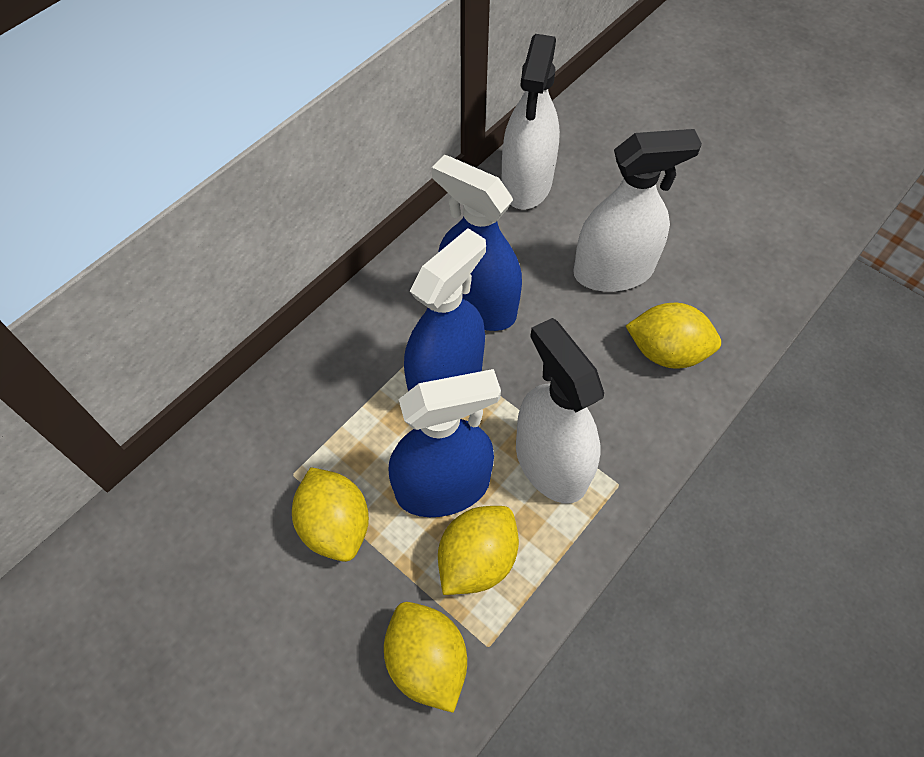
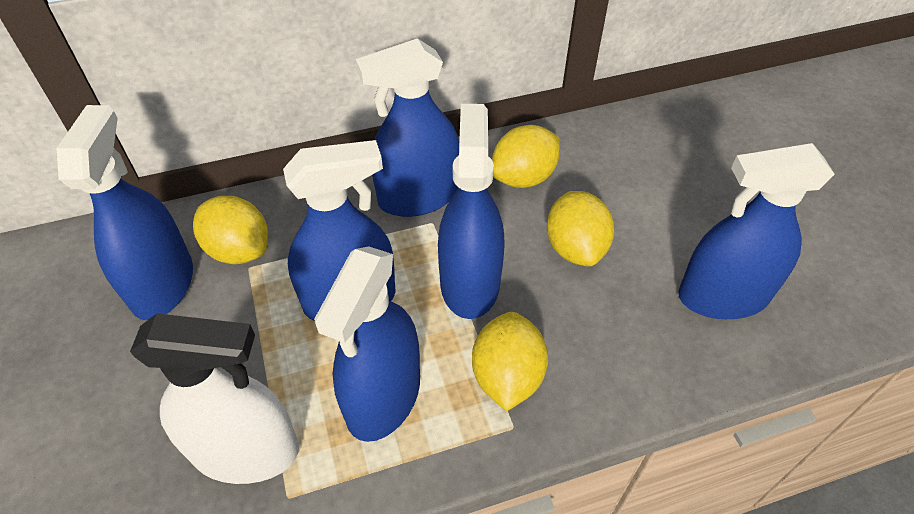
blue spray bottle: 3 -> 6
white spray bottle: 3 -> 1

